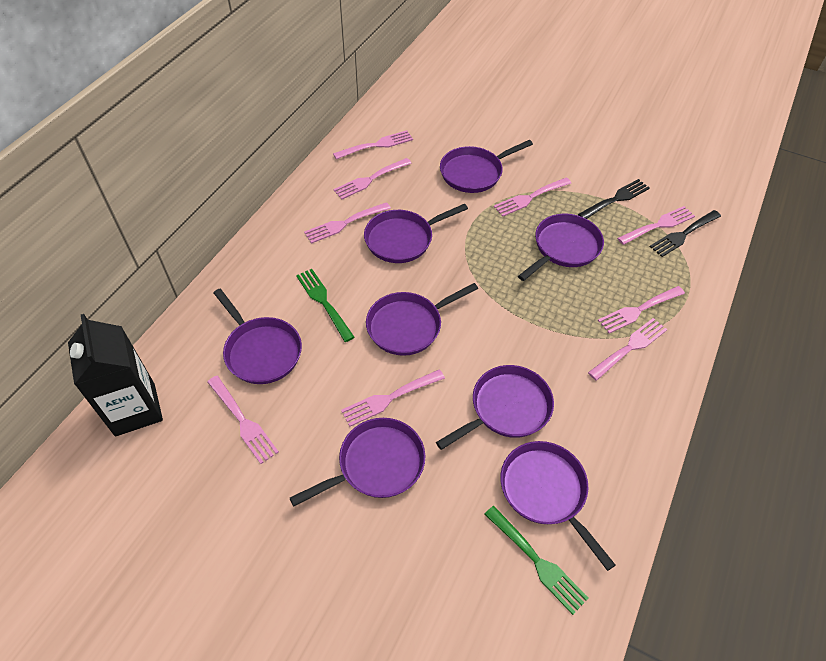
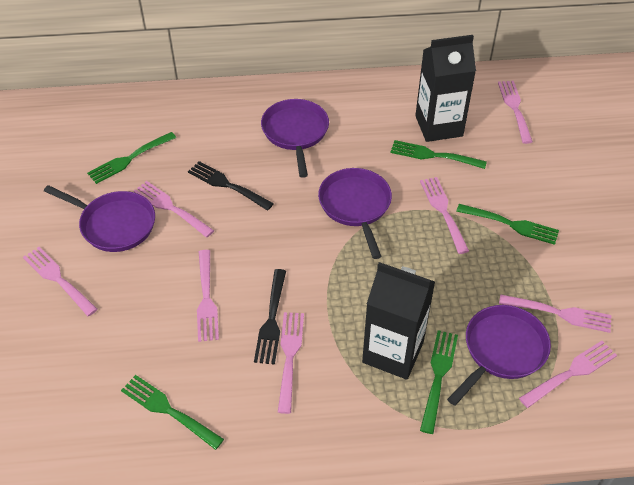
black carton: 1 -> 2
green fork: 2 -> 5
pink fork: 9 -> 8
purple pan: 8 -> 4

